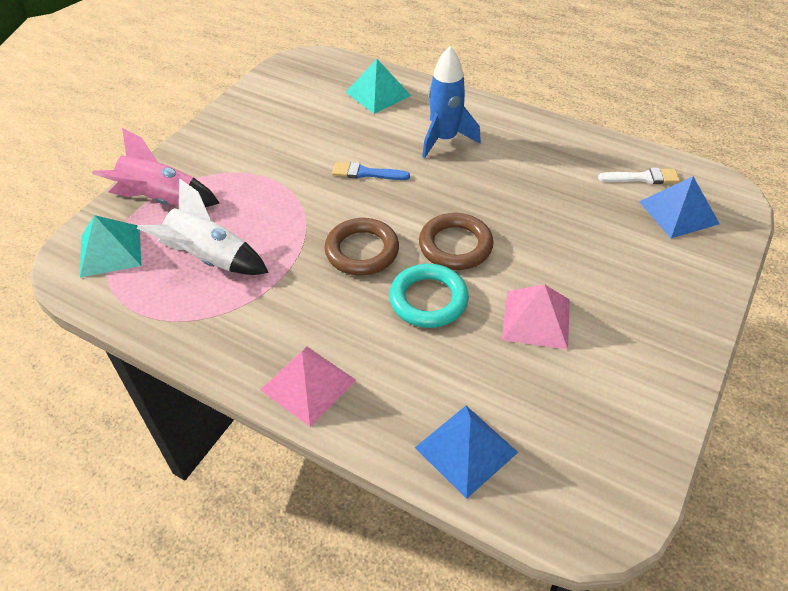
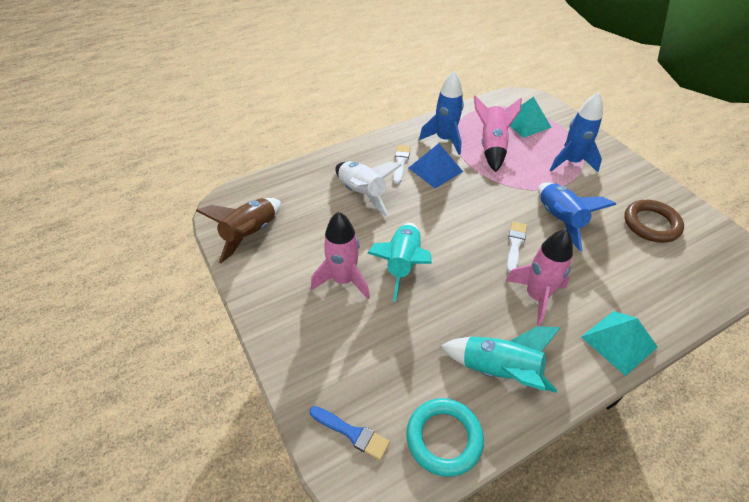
blue pyramid: 2 -> 1
blue rocket: 1 -> 3
brown ring: 2 -> 1
brown rocket: 0 -> 1
pink pyramid: 2 -> 0
pink rocket: 1 -> 3
turquoise rocket: 0 -> 2
white brush: 1 -> 2

